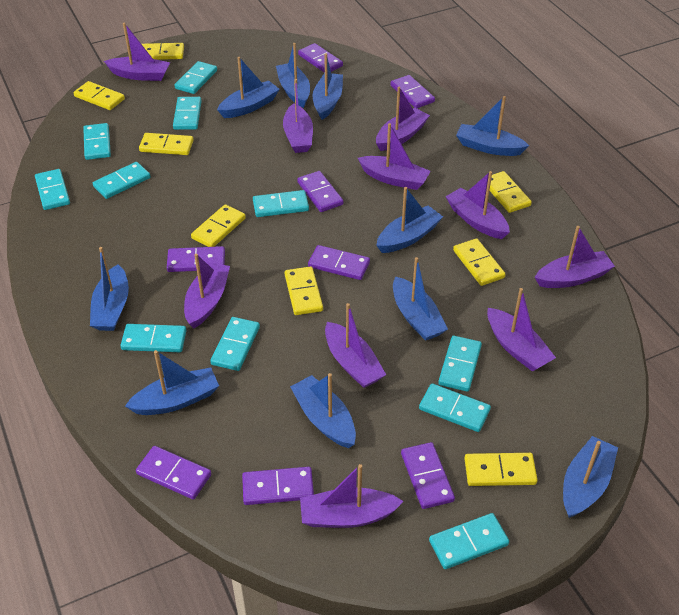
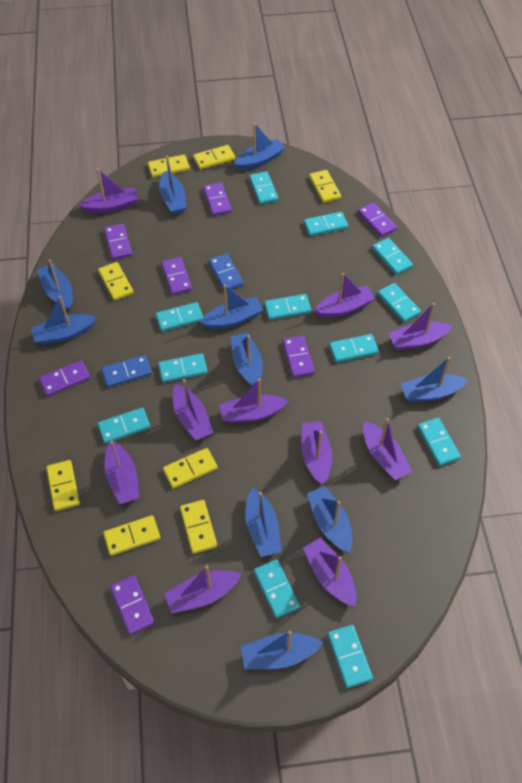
blue domino: 0 -> 2
purple domino: 8 -> 7
turquoise domino: 11 -> 12

